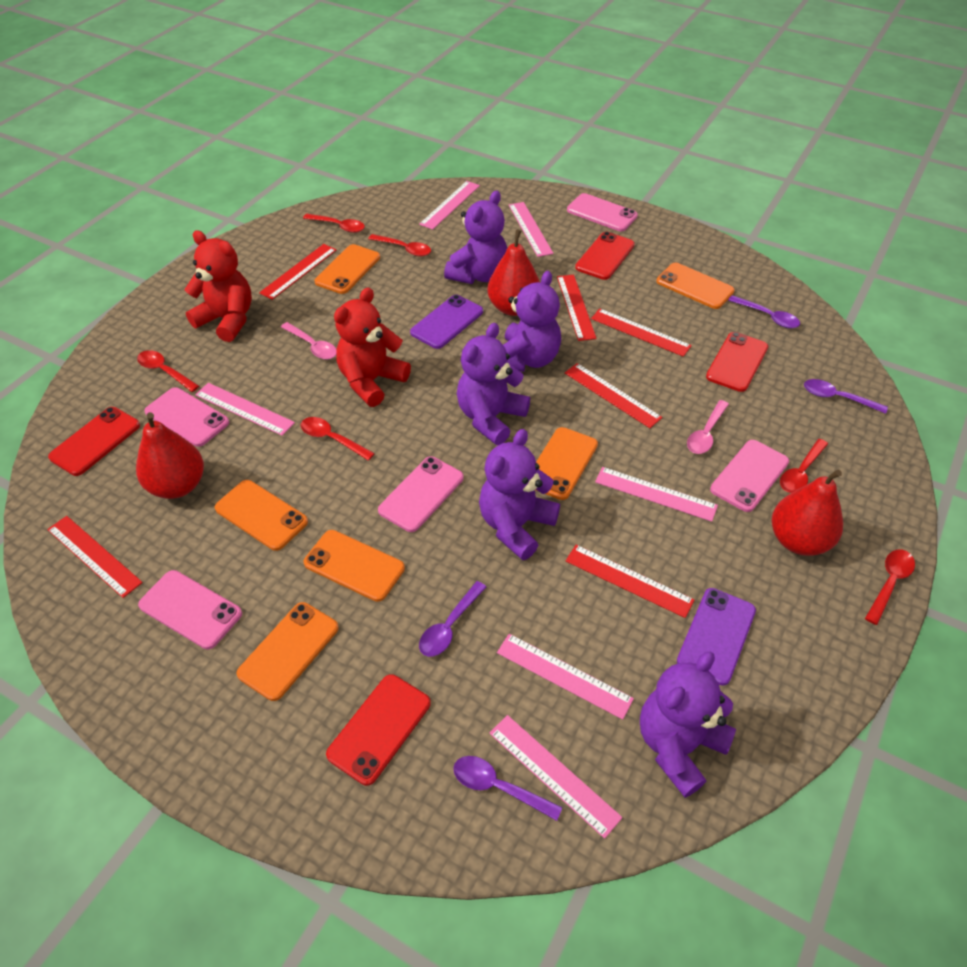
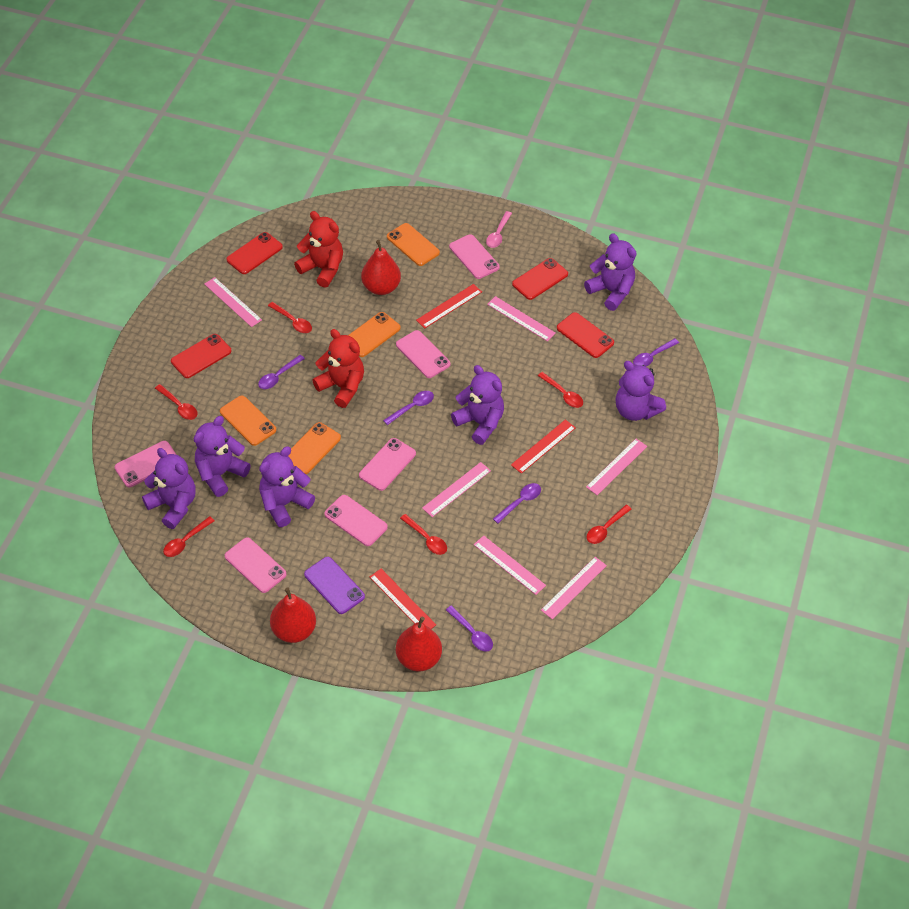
orange phone: 6 -> 4
pink phone: 5 -> 6
pink spoon: 2 -> 1
purple phone: 2 -> 1
purple spoon: 4 -> 5
purple teddy bear: 5 -> 6
red ruler: 6 -> 3

